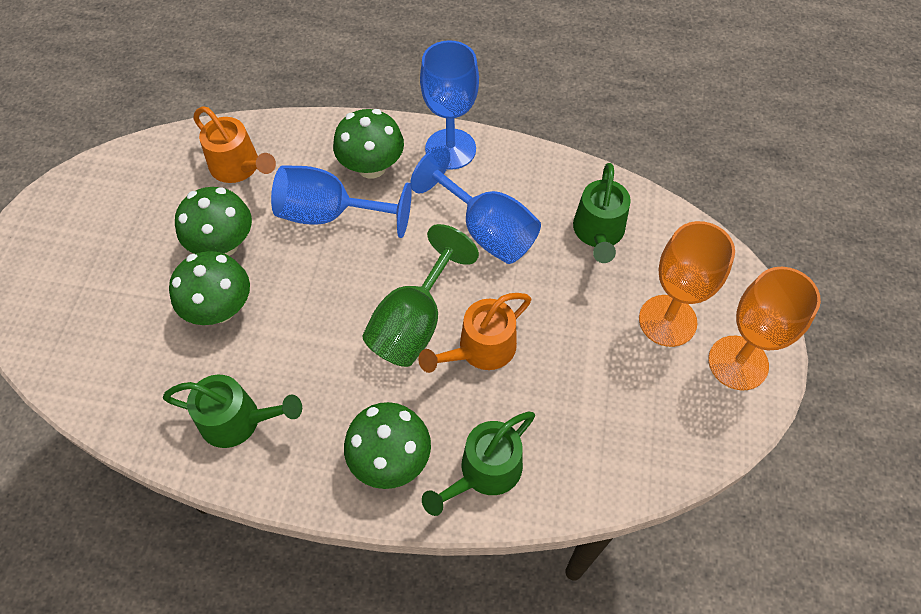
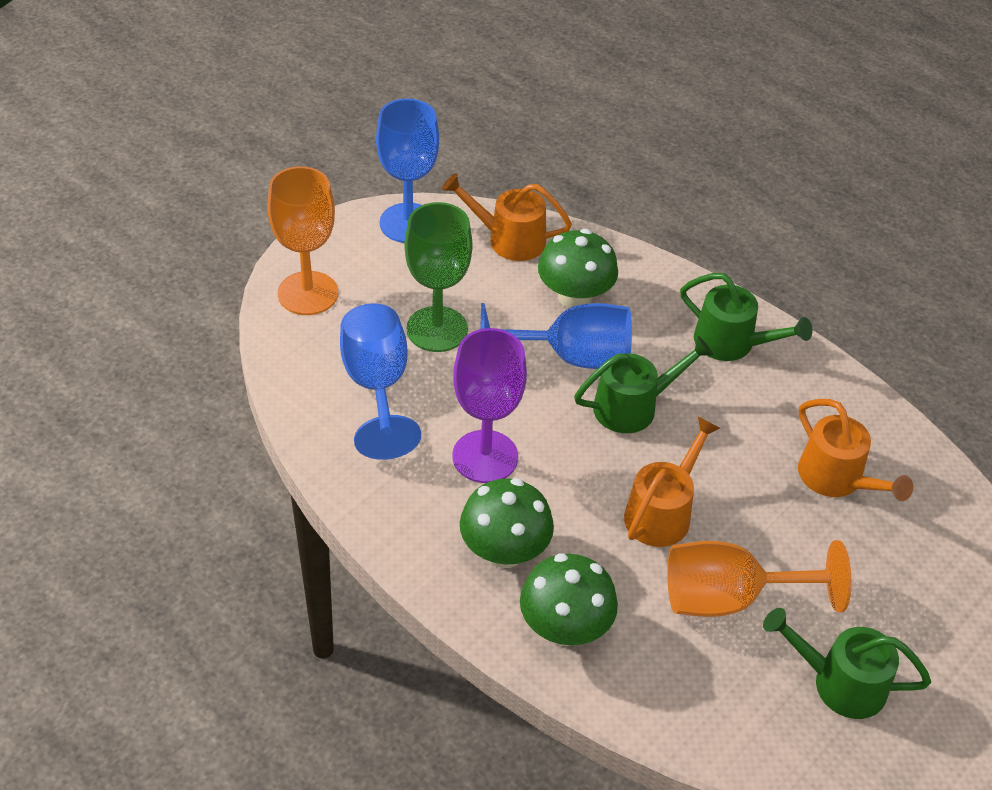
green mushroom: 4 -> 3
orange watering can: 2 -> 3
purple goblet: 0 -> 1

